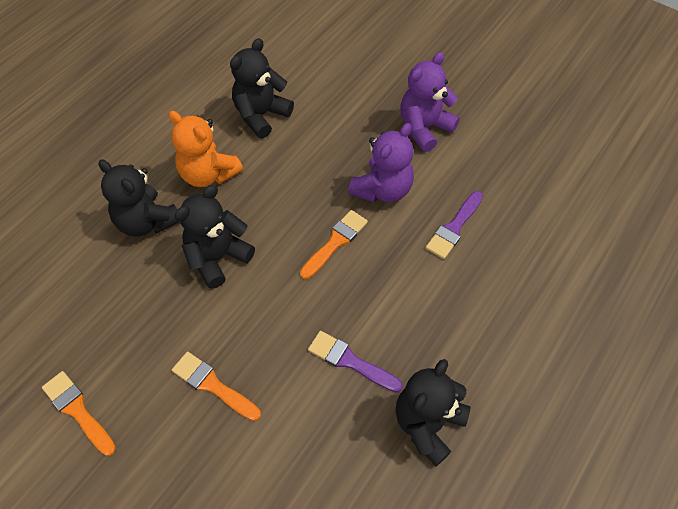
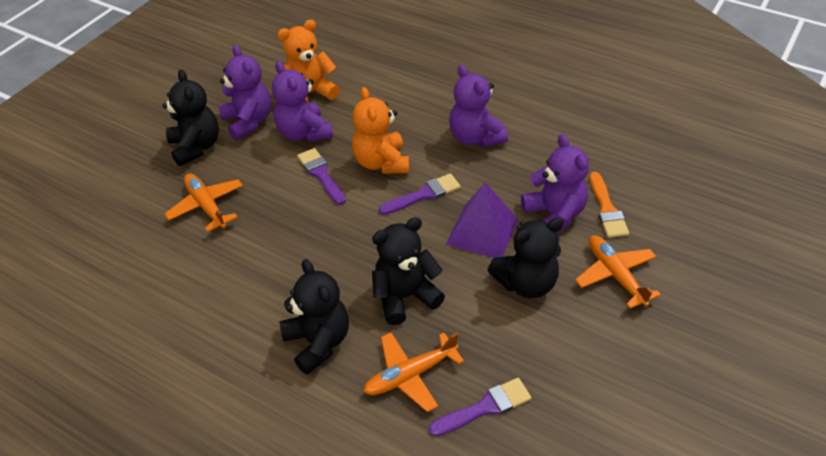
orange brush: 3 -> 1
orange plane: 0 -> 3
orange teddy bear: 1 -> 2
purple brush: 2 -> 3
purple pyramid: 0 -> 1
purple teddy bear: 2 -> 4

